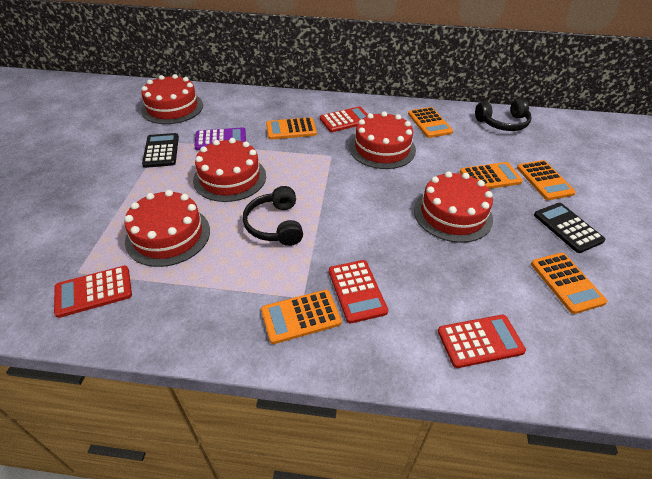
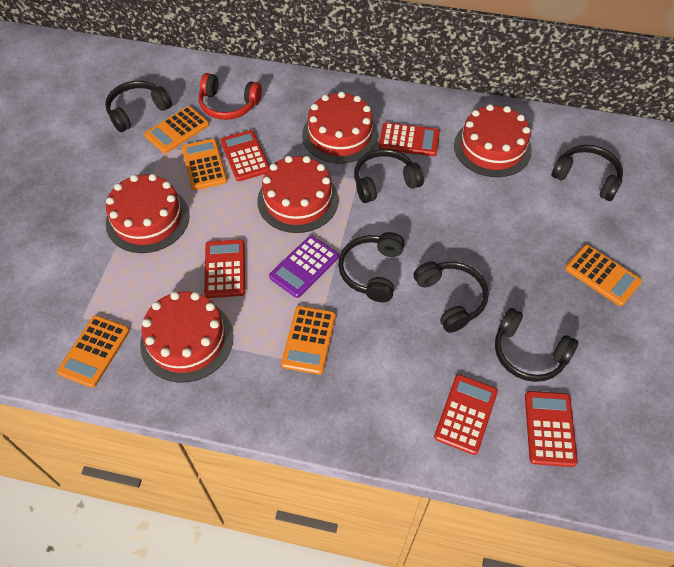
black calculator: 2 -> 0
black headphones: 2 -> 6
orange calculator: 6 -> 5
red calculator: 4 -> 5
red headphones: 0 -> 1

